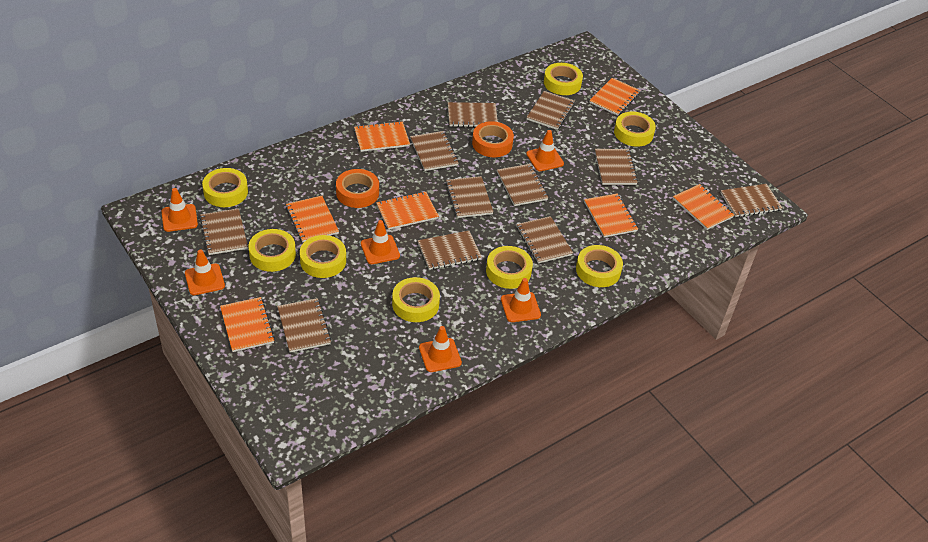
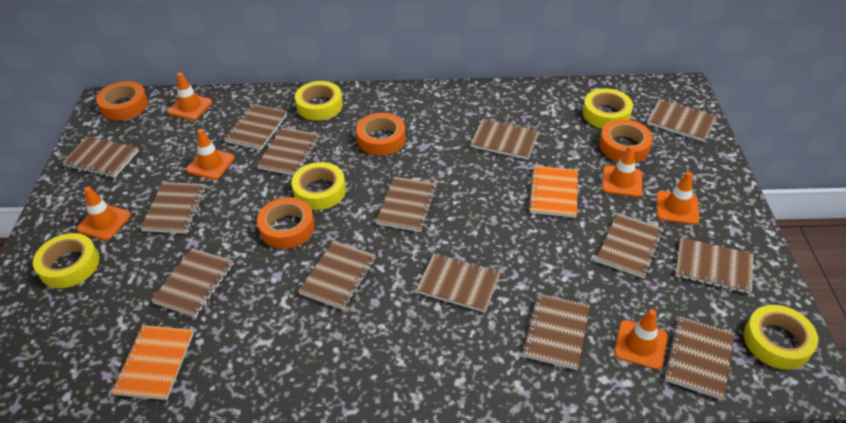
brown notebook: 11 -> 14
orange notebook: 7 -> 2
orange tape: 2 -> 4
yellow tape: 8 -> 5

